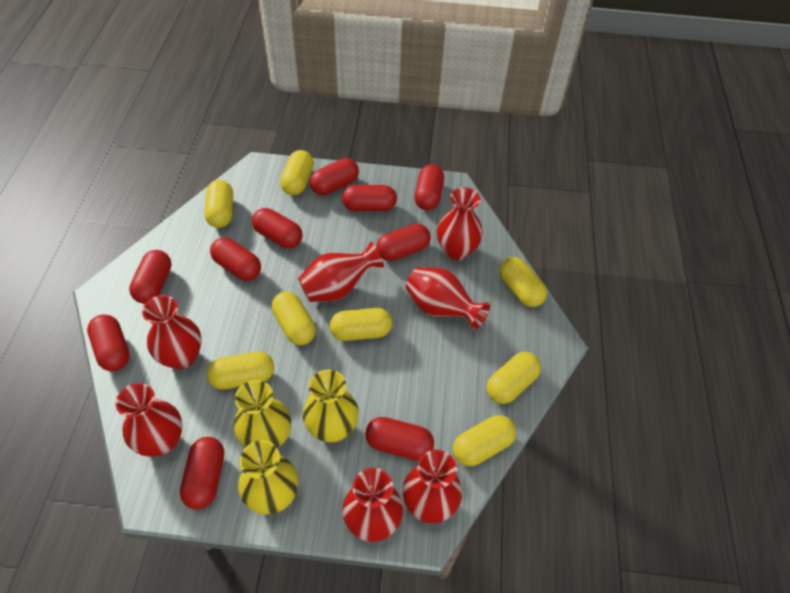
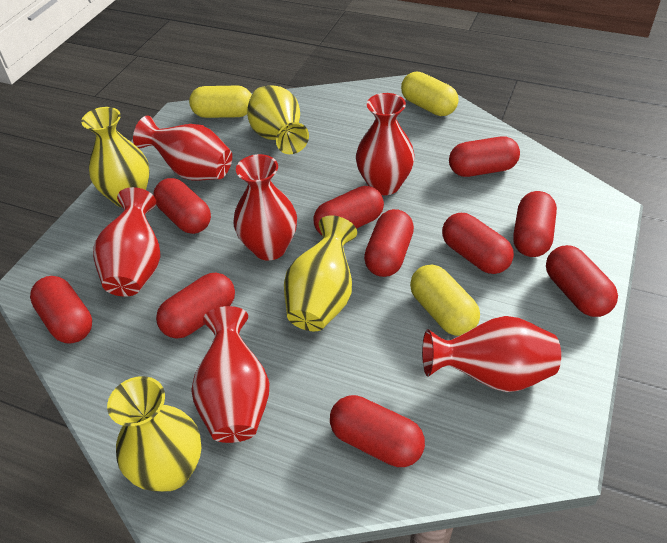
red vase: 7 -> 6
yellow capsule: 8 -> 3
yellow vase: 3 -> 4

